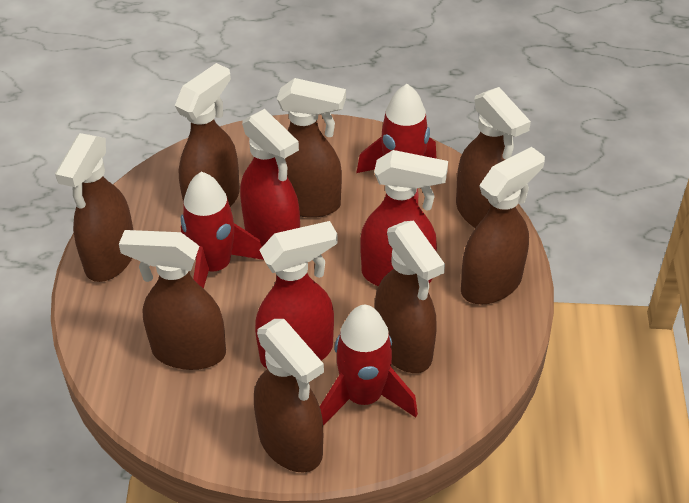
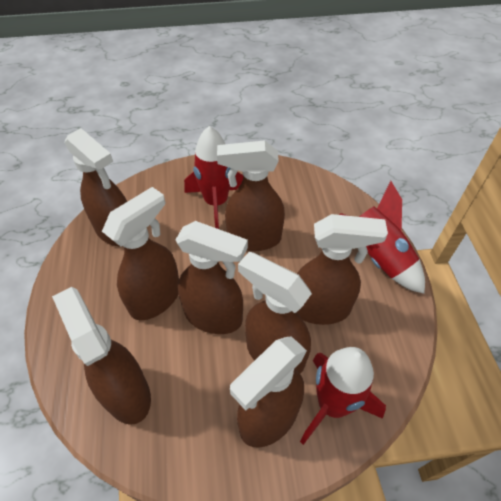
red spray bottle: 3 -> 0

